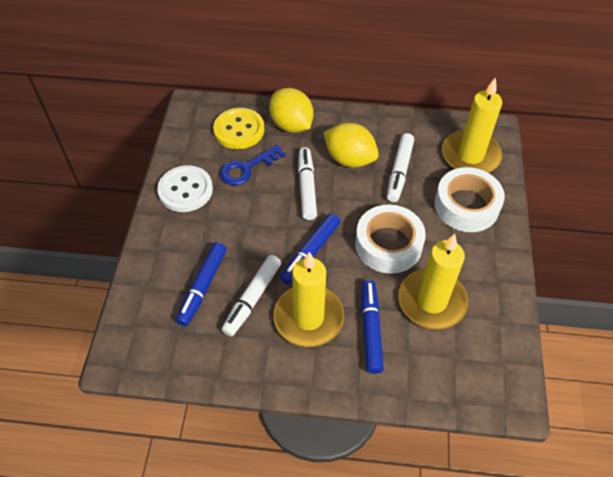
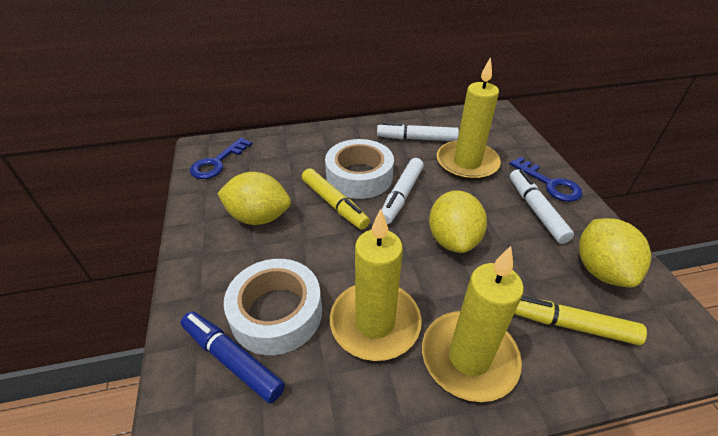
blue key: 1 -> 2
blue marker: 3 -> 1
white button: 1 -> 0
yellow button: 1 -> 0
yellow lemon: 2 -> 3
yellow marker: 0 -> 2

